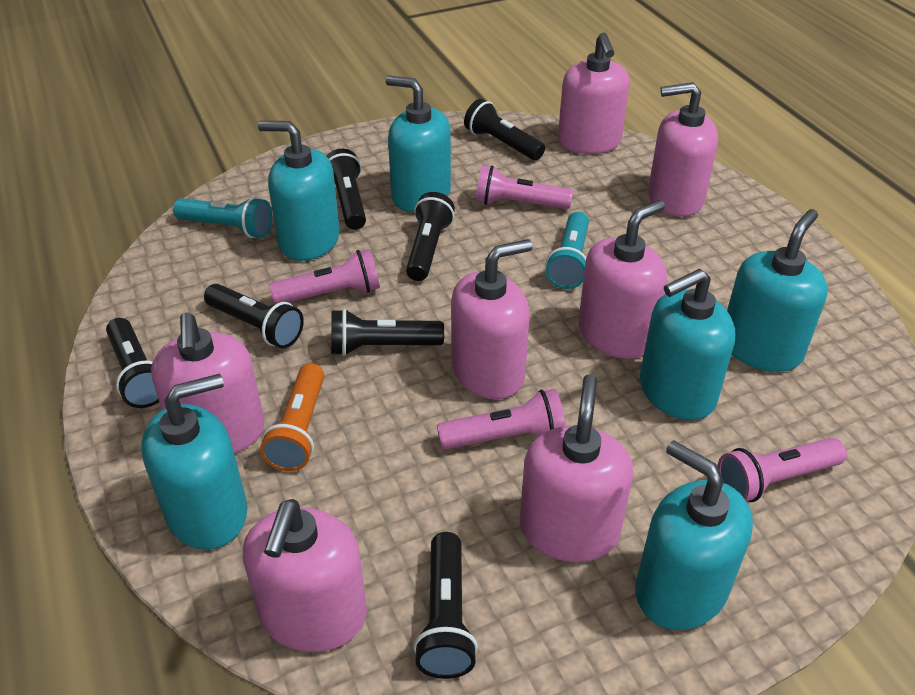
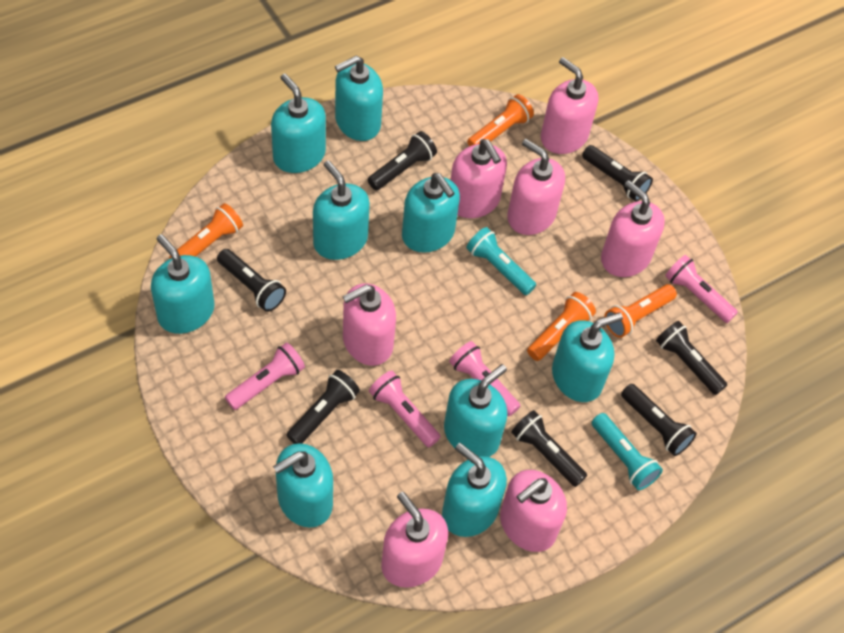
orange flashlight: 1 -> 4
turquoise soap dispenser: 6 -> 9

